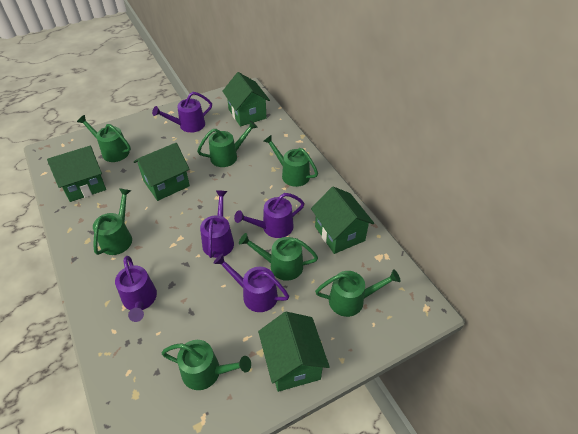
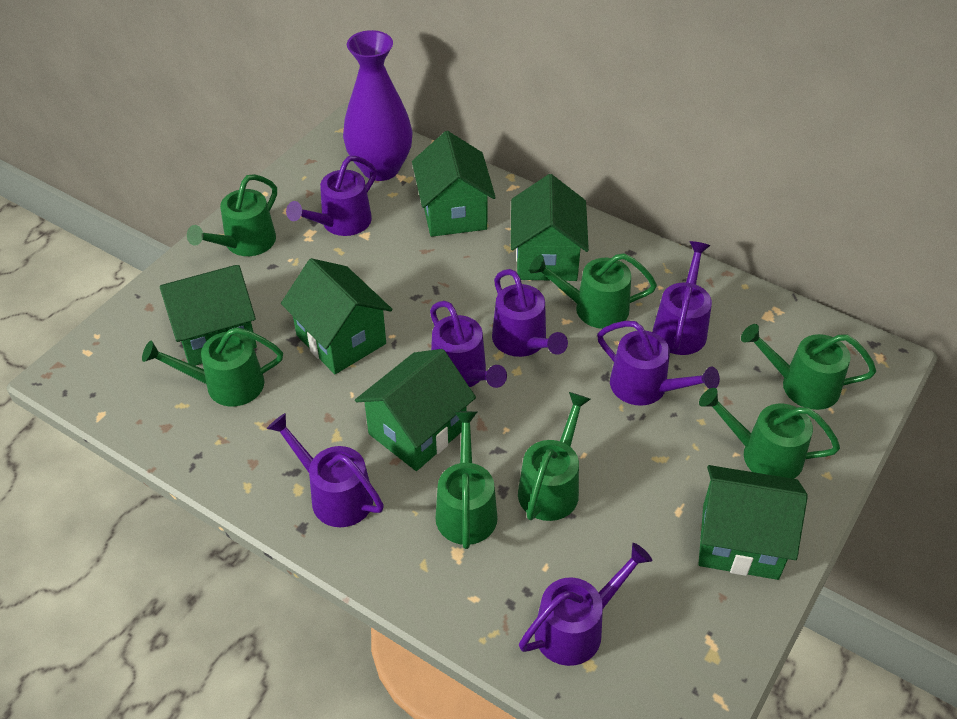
green house: 5 -> 6
purple vase: 0 -> 1
purple watering can: 5 -> 7

